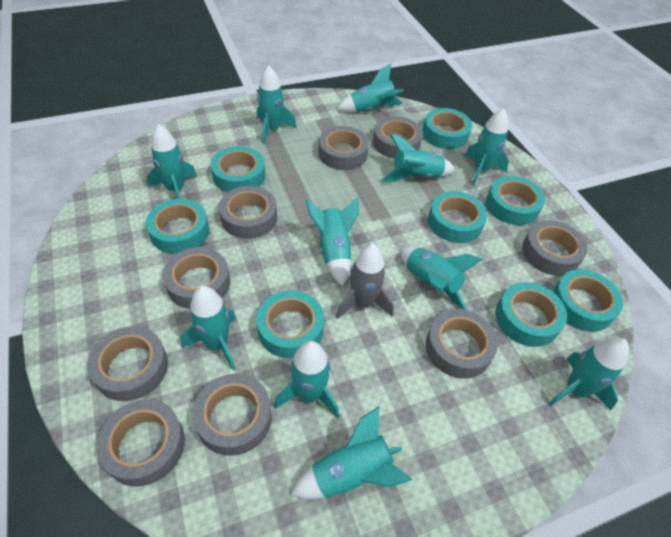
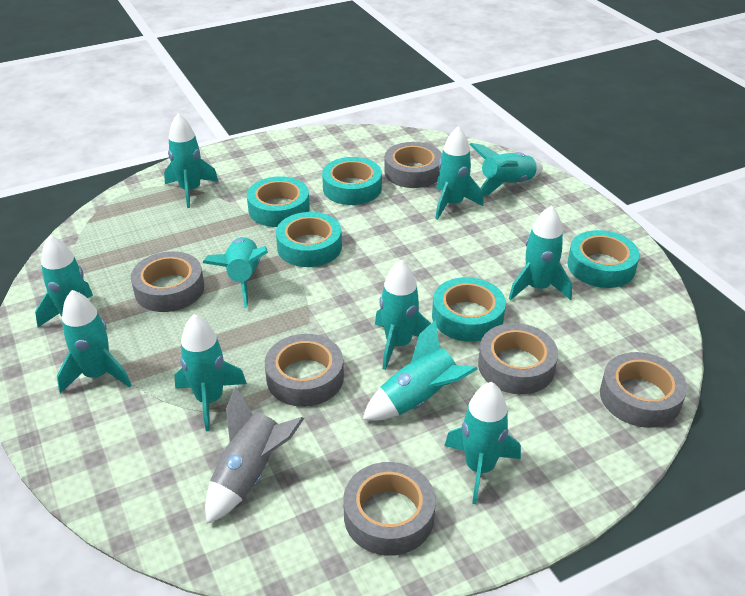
grey tape: 9 -> 6
turquoise tape: 8 -> 5

